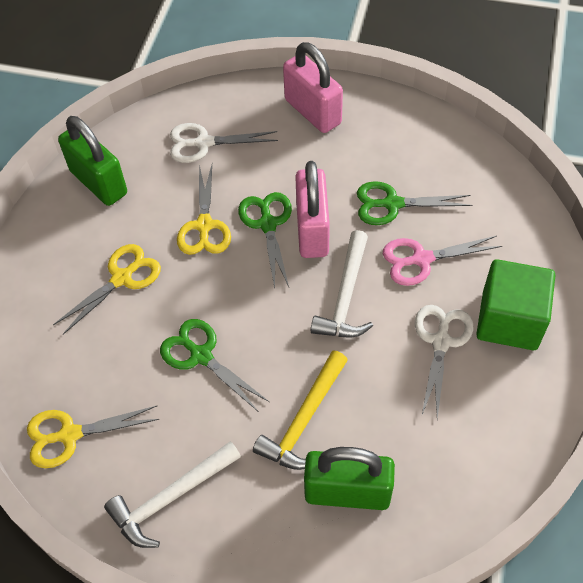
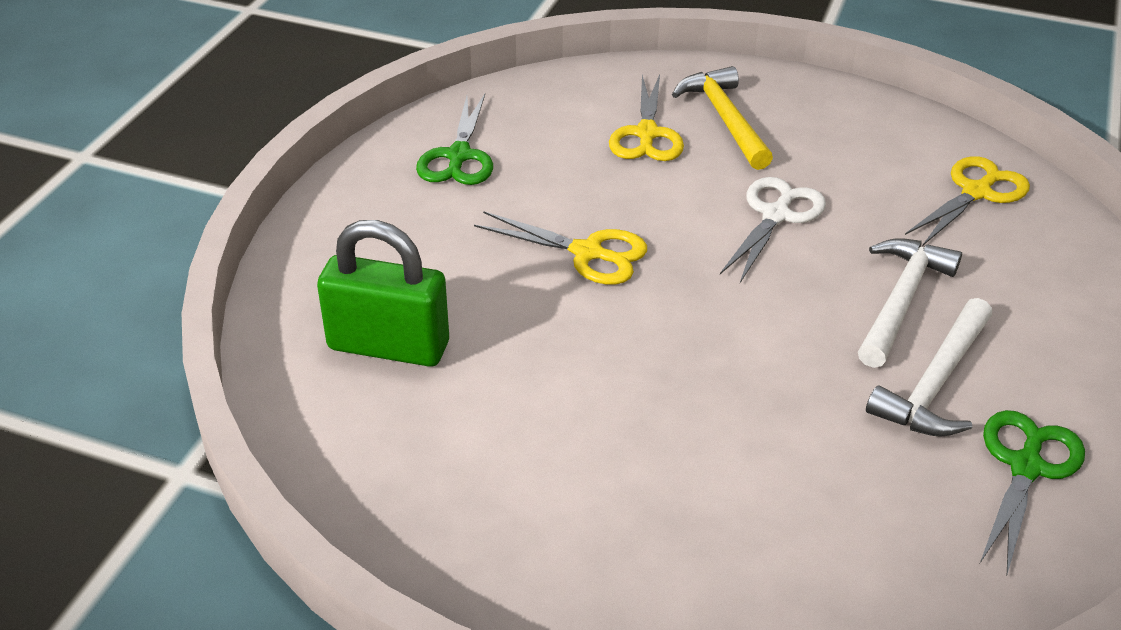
green cube: 1 -> 0
green padlock: 2 -> 1
green scissors: 3 -> 2
pink padlock: 2 -> 0
pink scissors: 1 -> 0
white scissors: 2 -> 1

